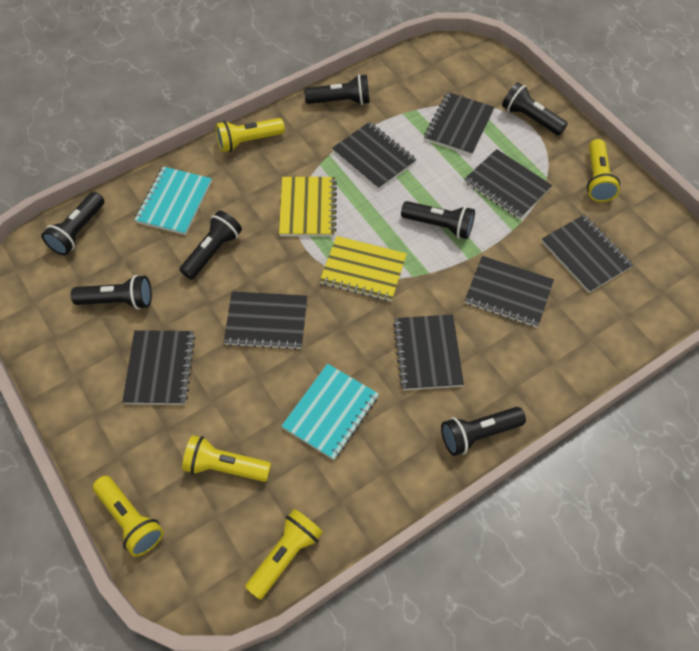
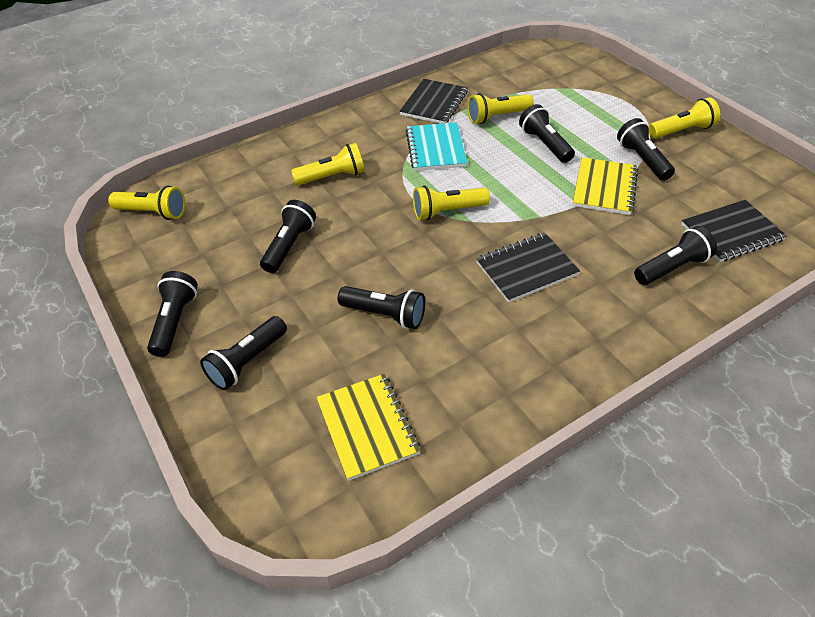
black notebook: 8 -> 3
turquoise notebook: 2 -> 1

